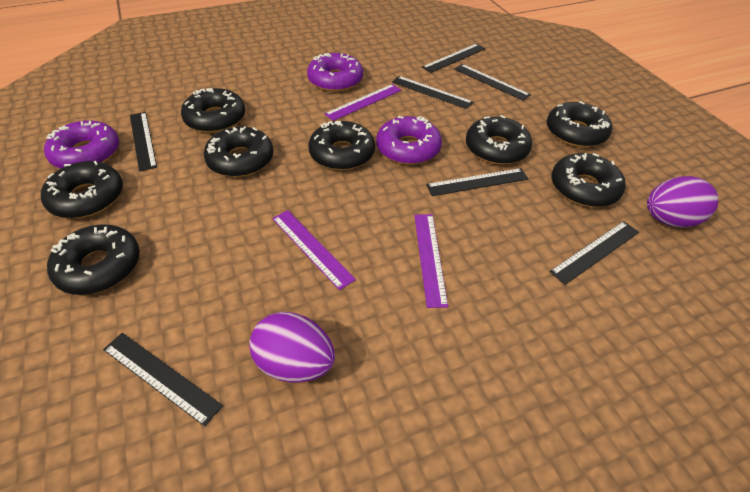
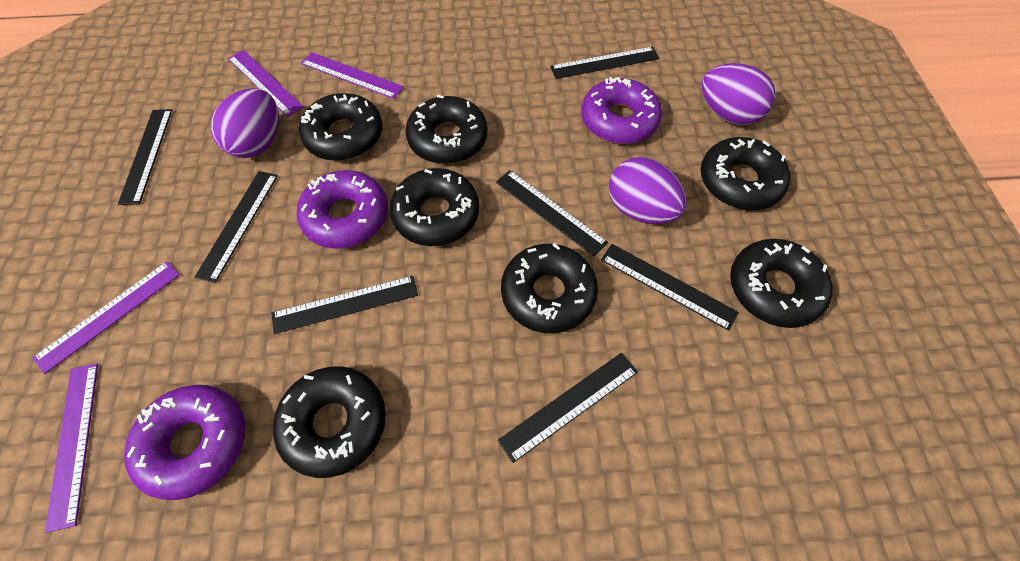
black donut: 8 -> 7
purple egg: 2 -> 3
purple ruler: 3 -> 4

